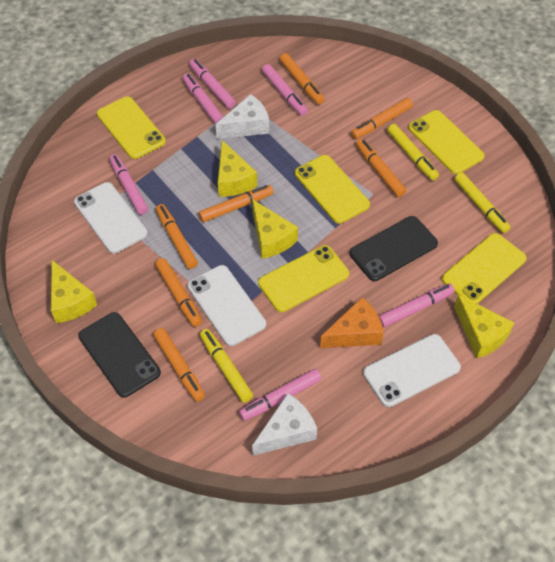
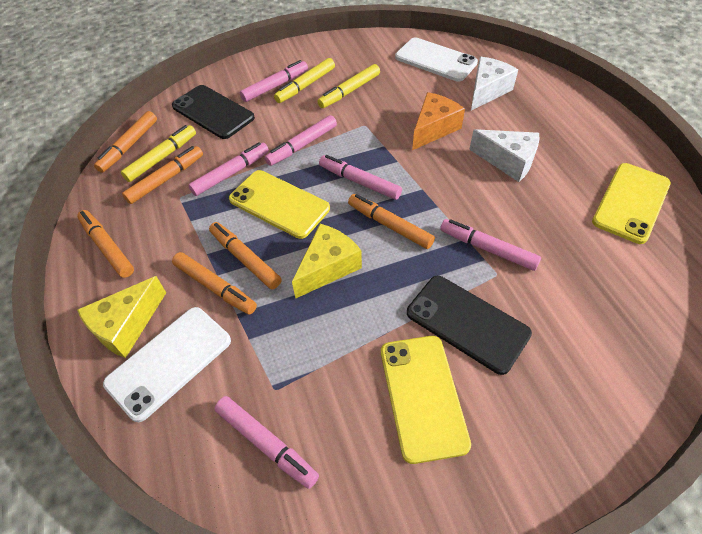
orange marker: 7 -> 6
white phone: 3 -> 2
yellow cheese: 4 -> 2
yellow phone: 5 -> 3

